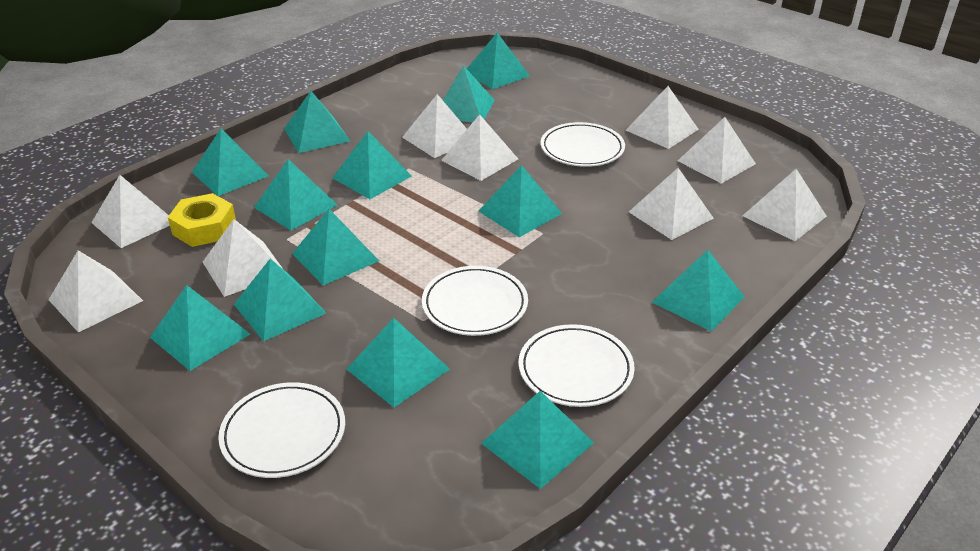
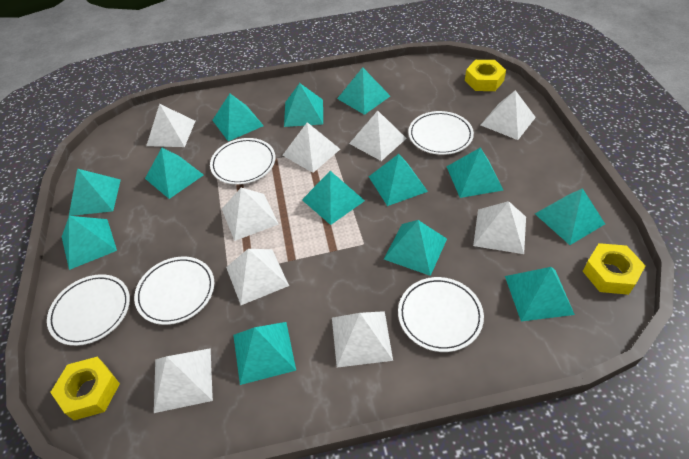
white plate: 4 -> 5
yellow nut: 1 -> 3

